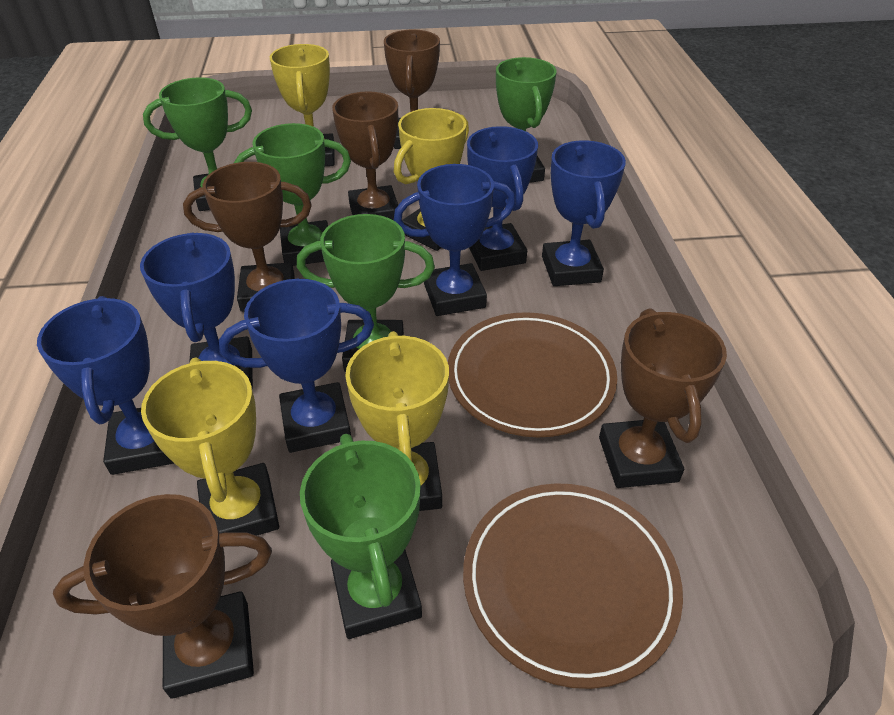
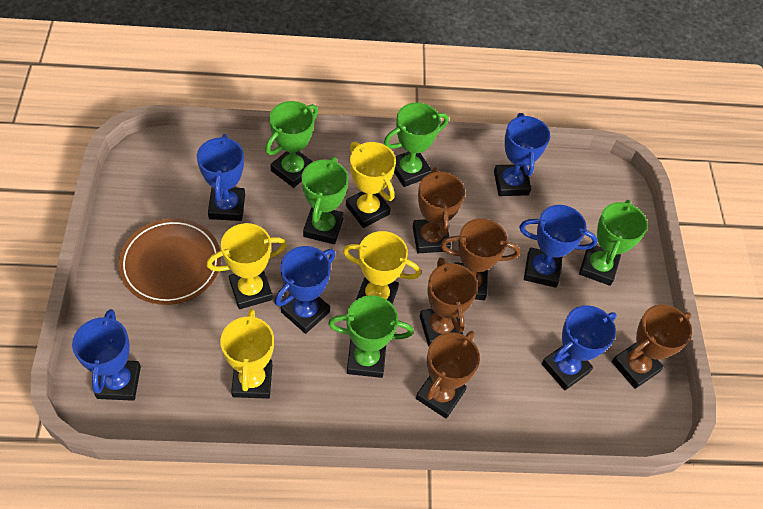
brown plate: 2 -> 1

